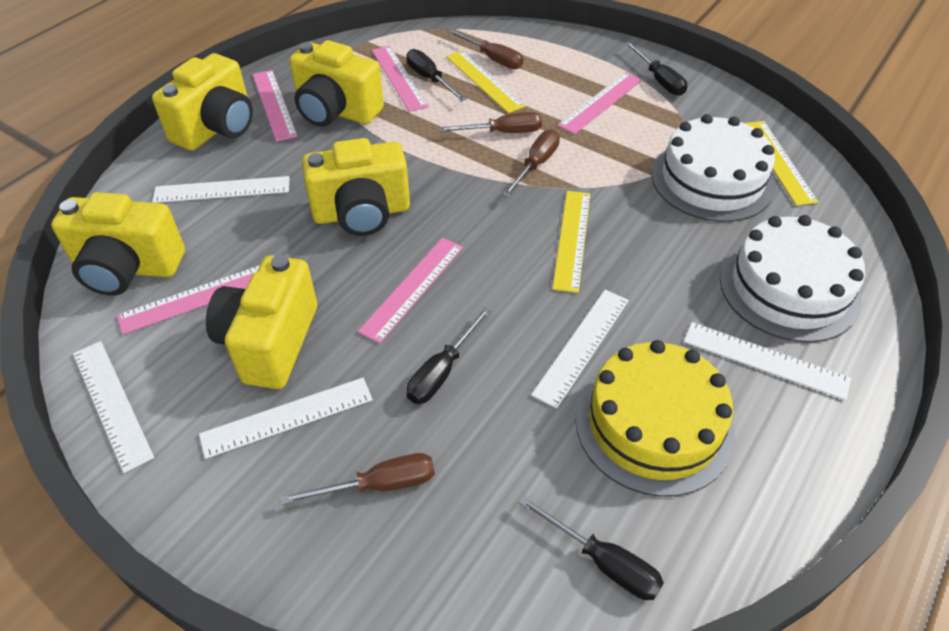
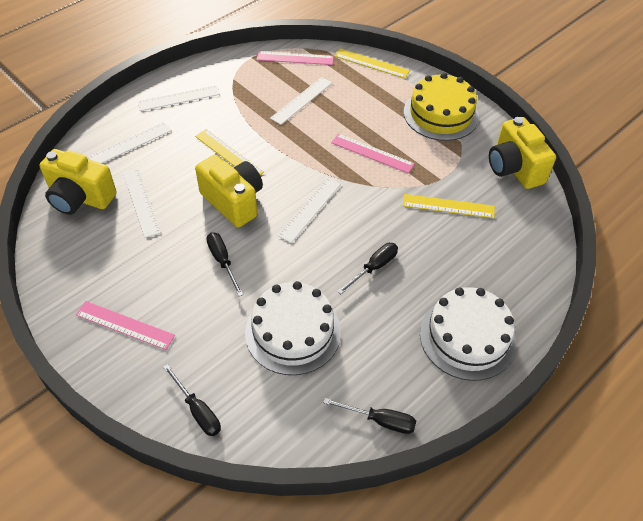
brown screwdriver: 4 -> 0
pink ruler: 5 -> 3
yellow camera: 5 -> 3

